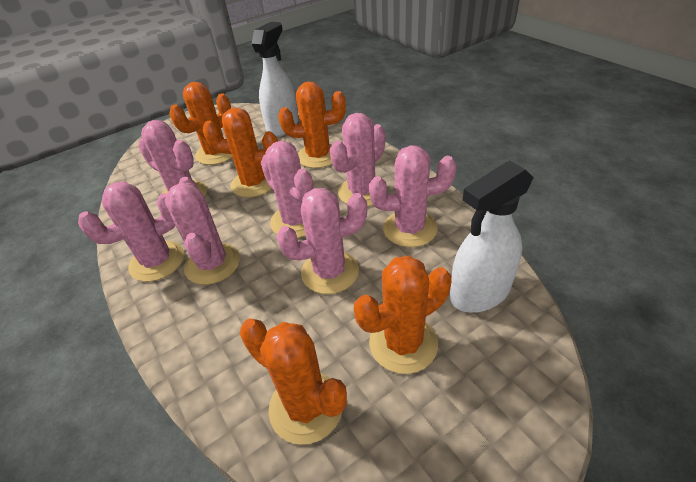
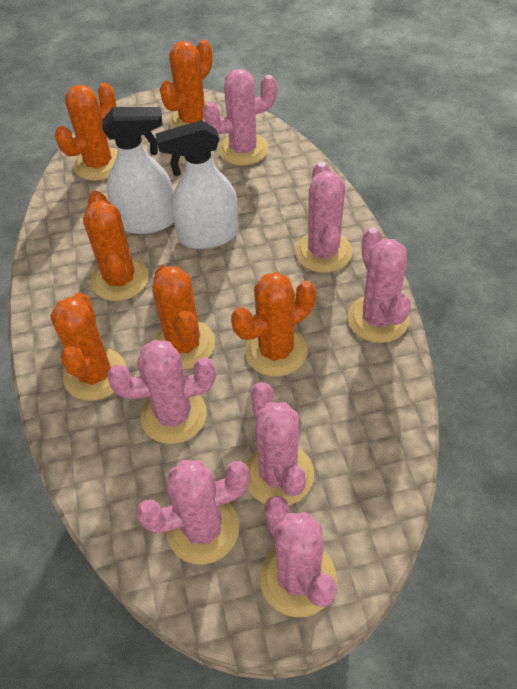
orange cactus: 5 -> 6

